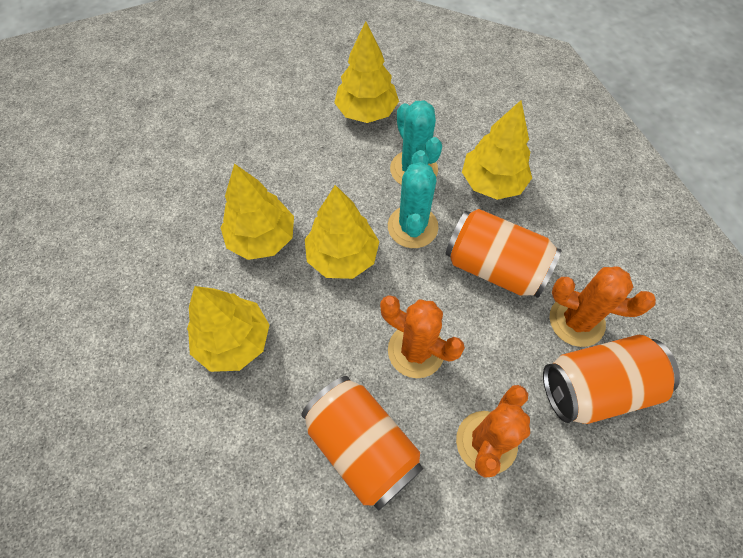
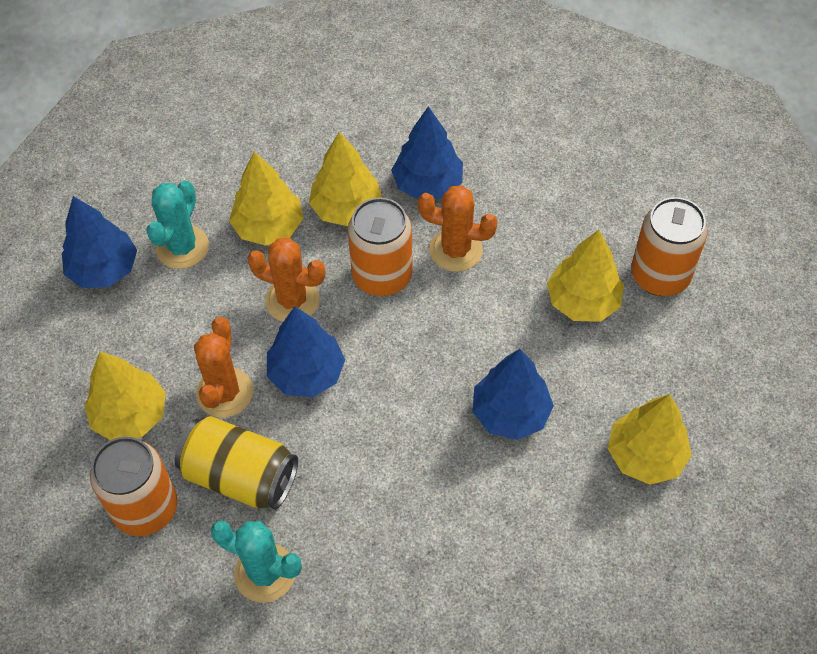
blue tree: 0 -> 4
yellow can: 0 -> 1

